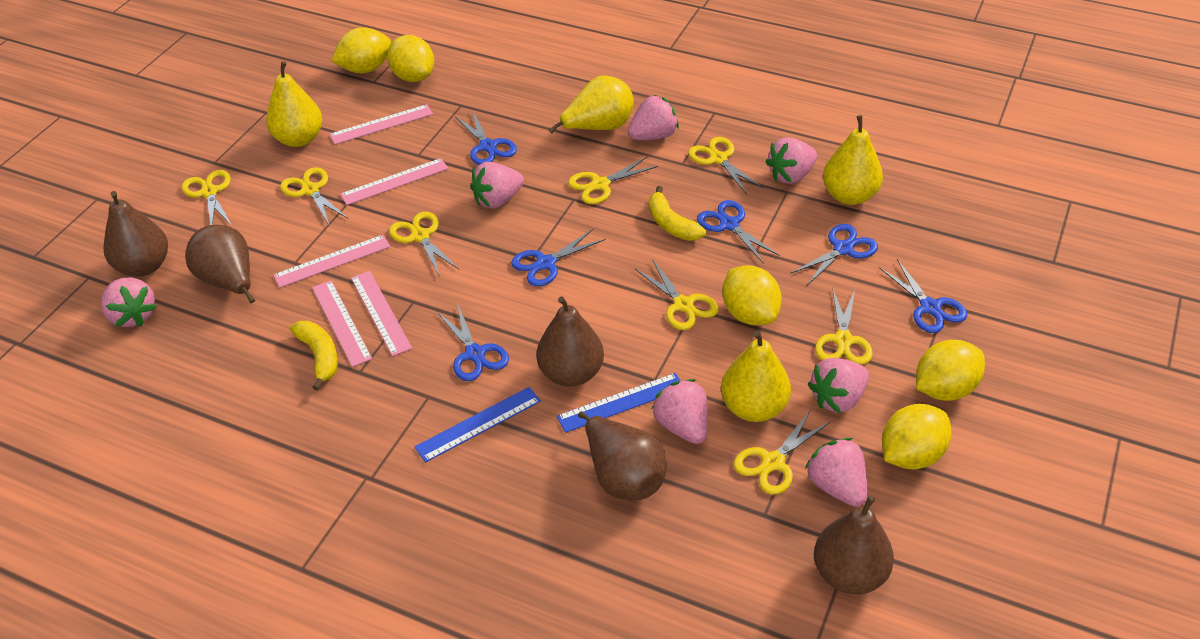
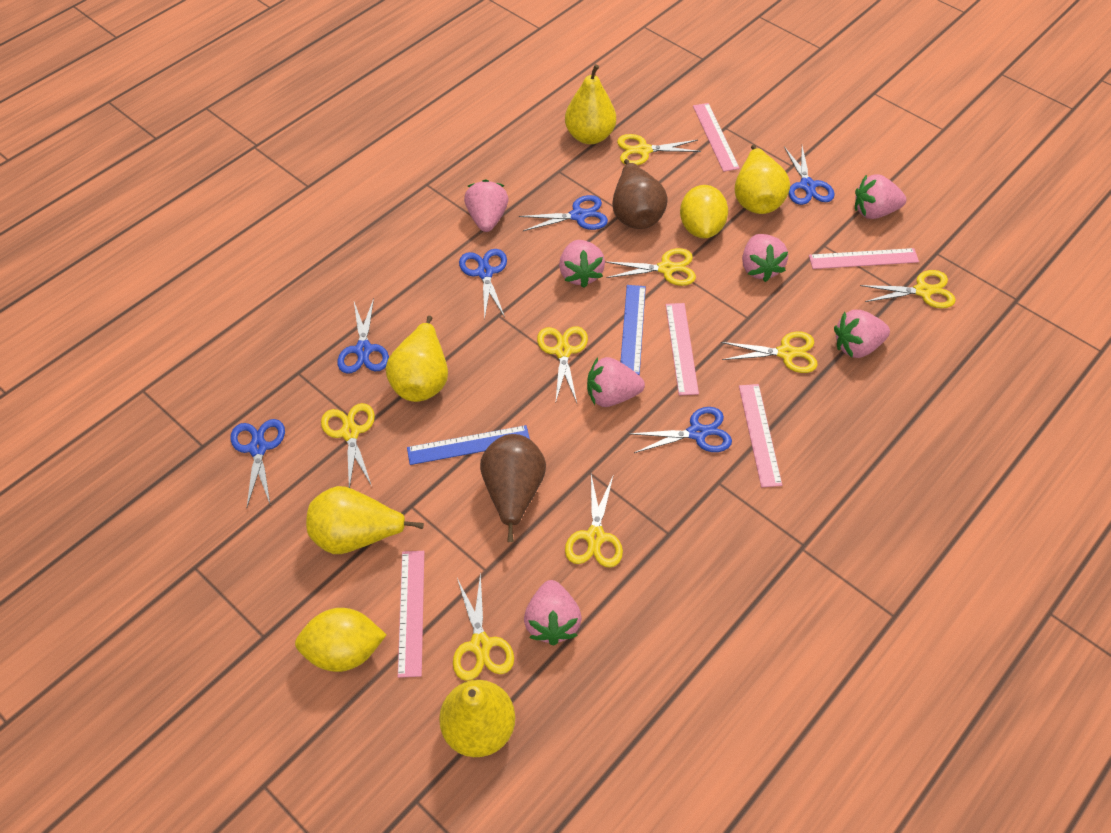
brown pear: 5 -> 2
yellow banana: 2 -> 0
yellow lemon: 5 -> 2
yellow pear: 4 -> 5

